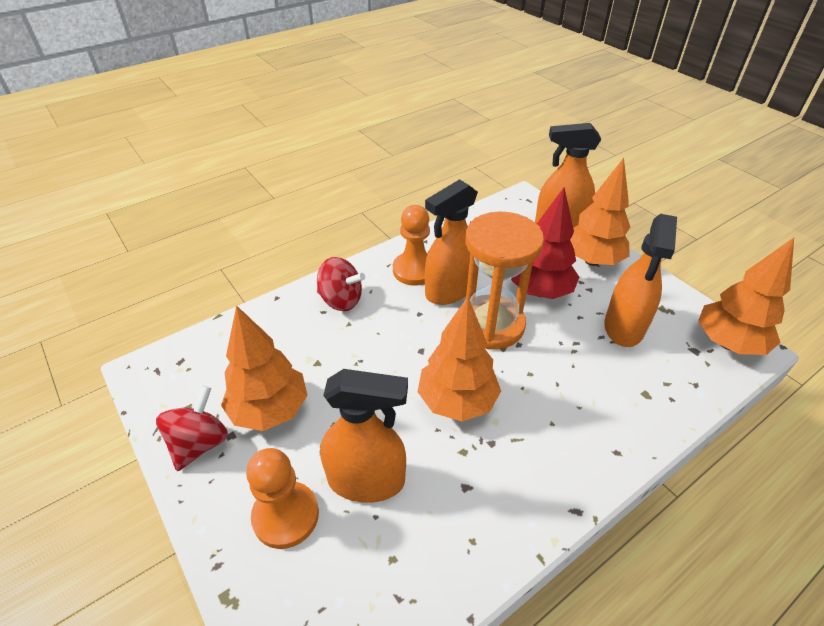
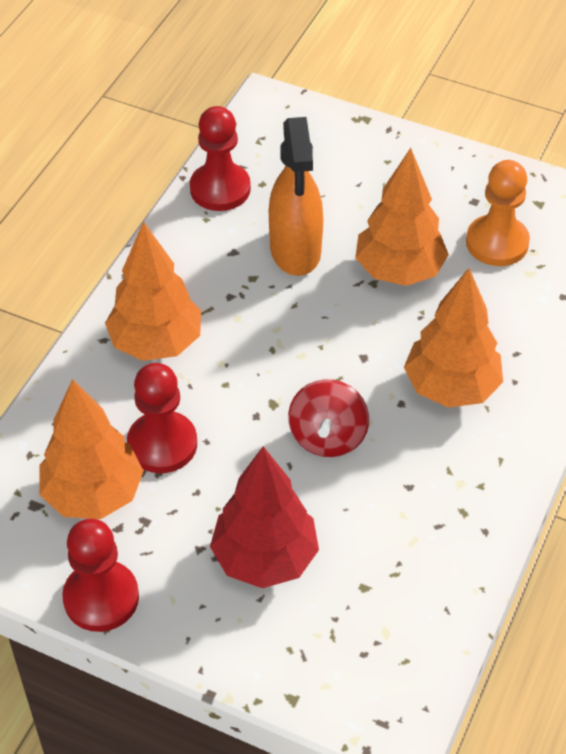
orange hourglass: 1 -> 0
orange pawn: 2 -> 1
orange spray bottle: 4 -> 1
red pawn: 0 -> 3
red spinning top: 2 -> 1

